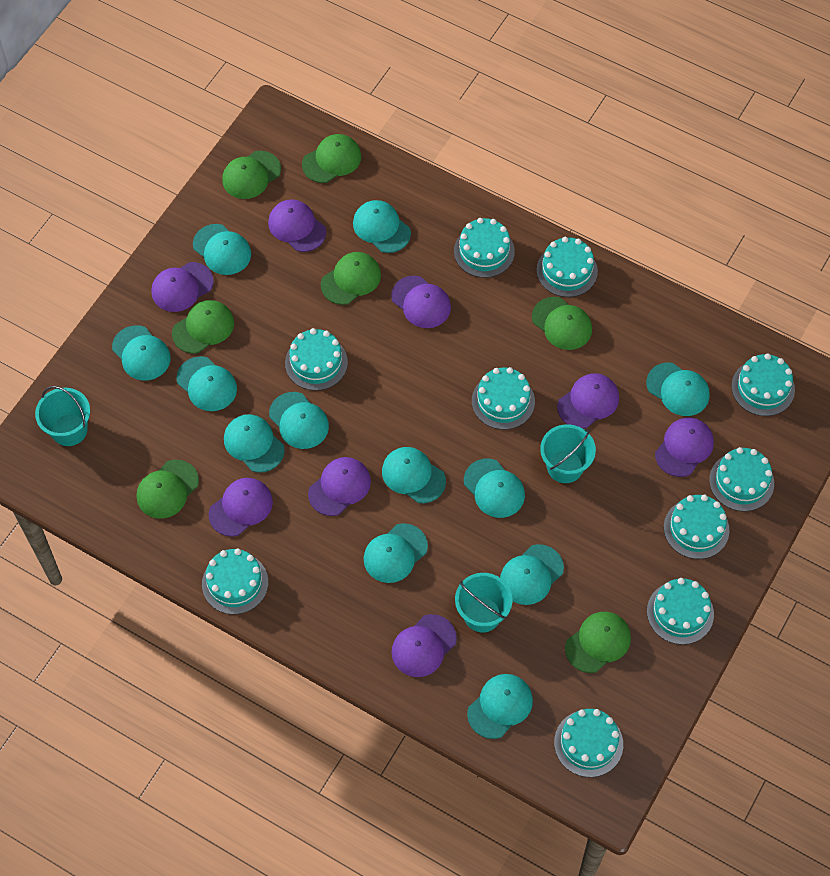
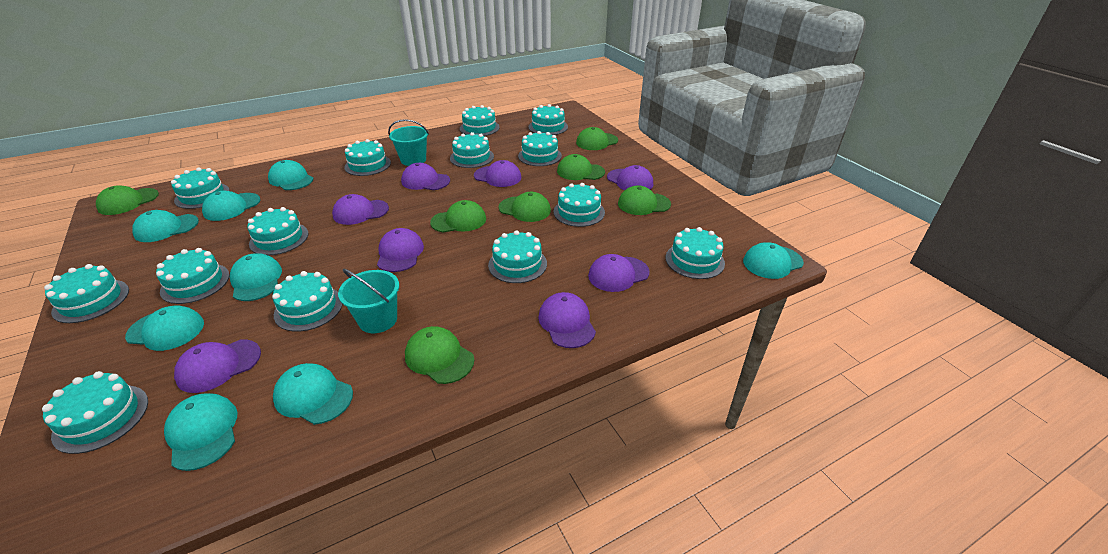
turquoise bucket: 3 -> 2
turquoise cake: 10 -> 14
turquoise cap: 12 -> 8

